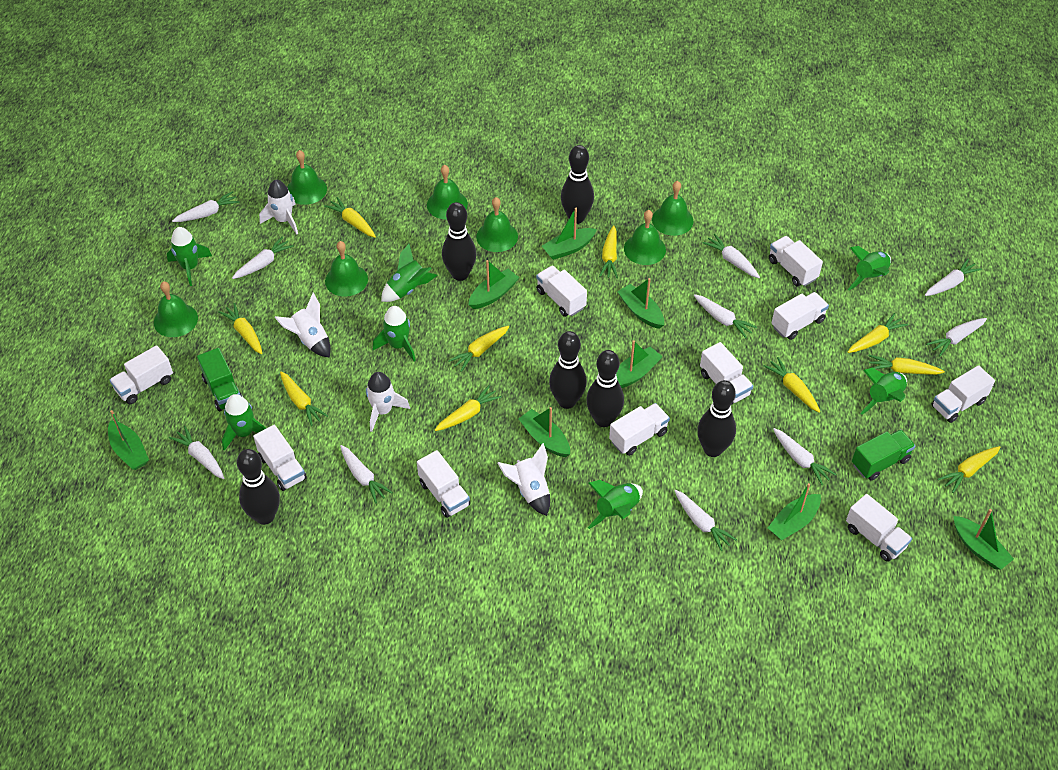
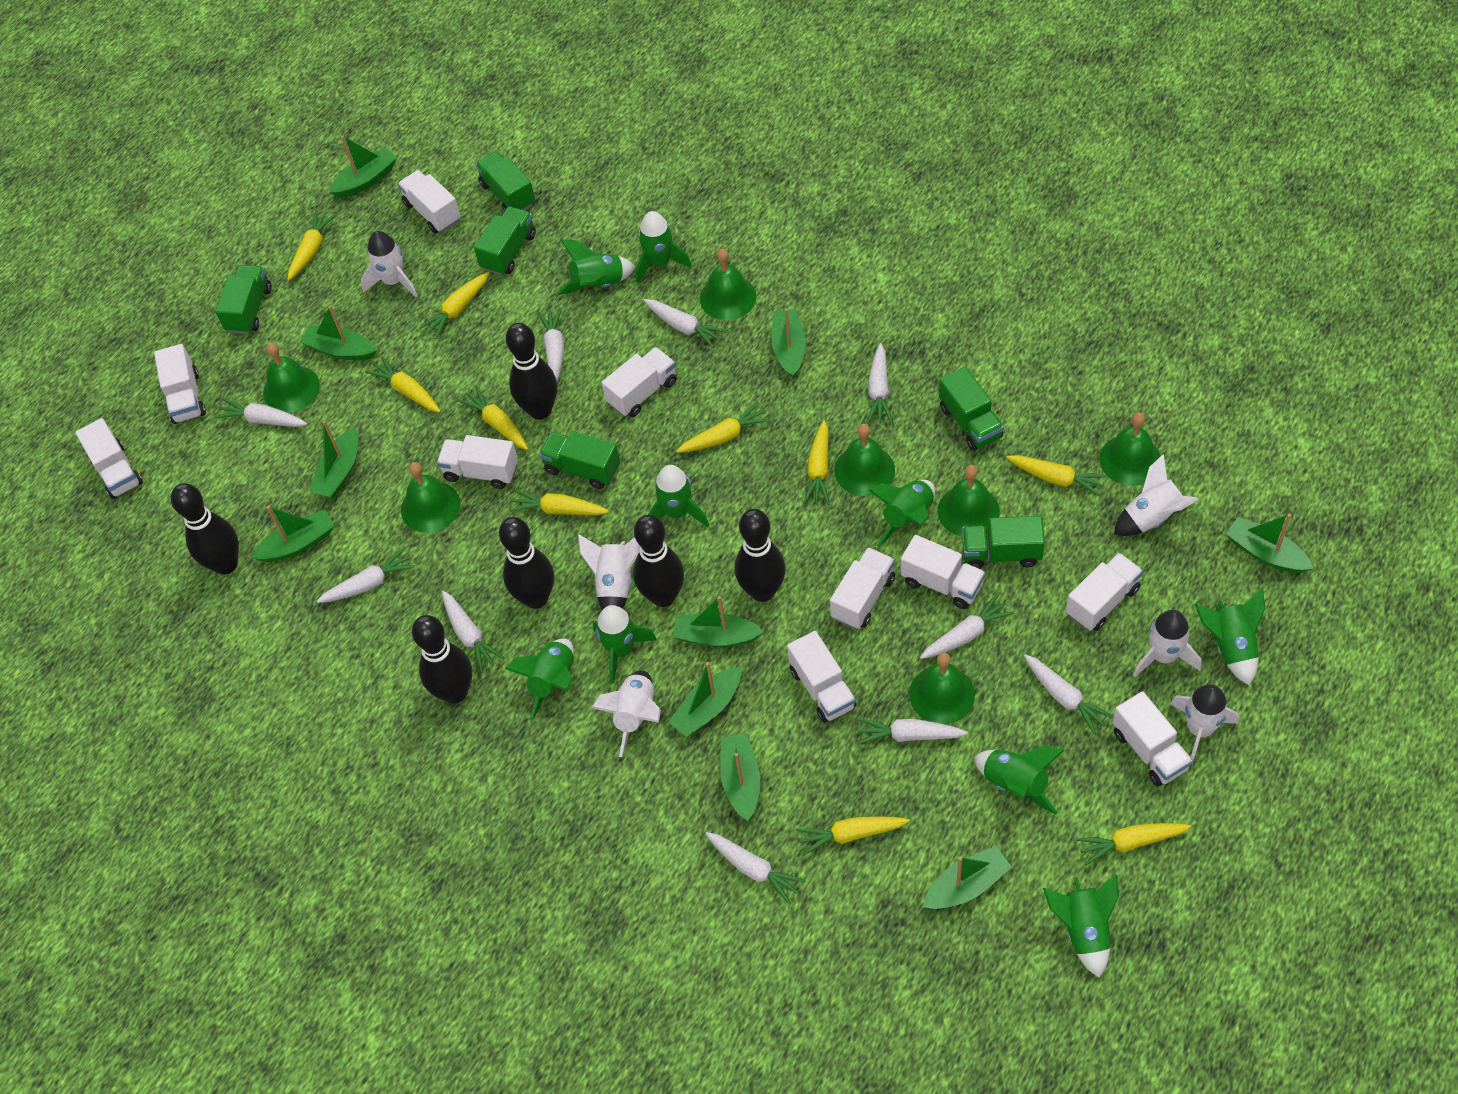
green boat: 8 -> 10
green rocket: 7 -> 9
green truck: 2 -> 6
white rocket: 4 -> 6

